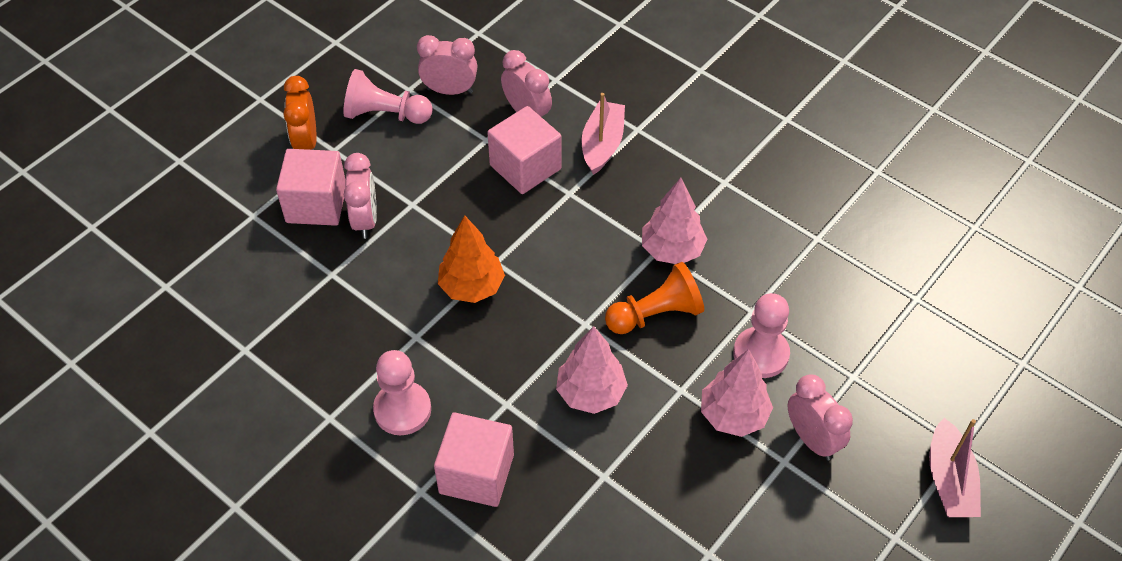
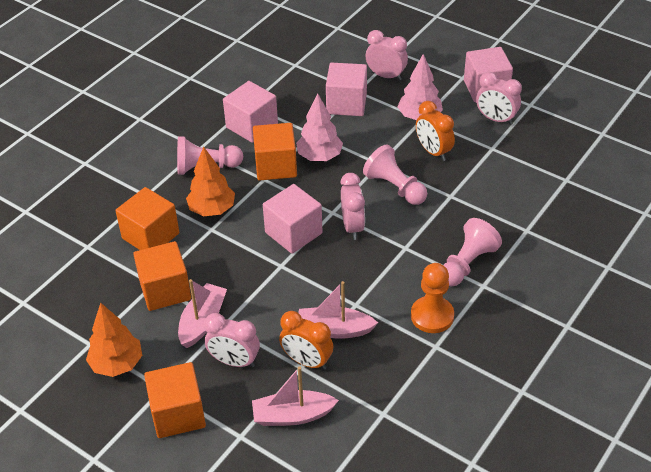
orange clock: 1 -> 2
orange cube: 0 -> 4
orange tree: 1 -> 2
pink boat: 2 -> 3
pink cube: 3 -> 4
pink tree: 3 -> 2

